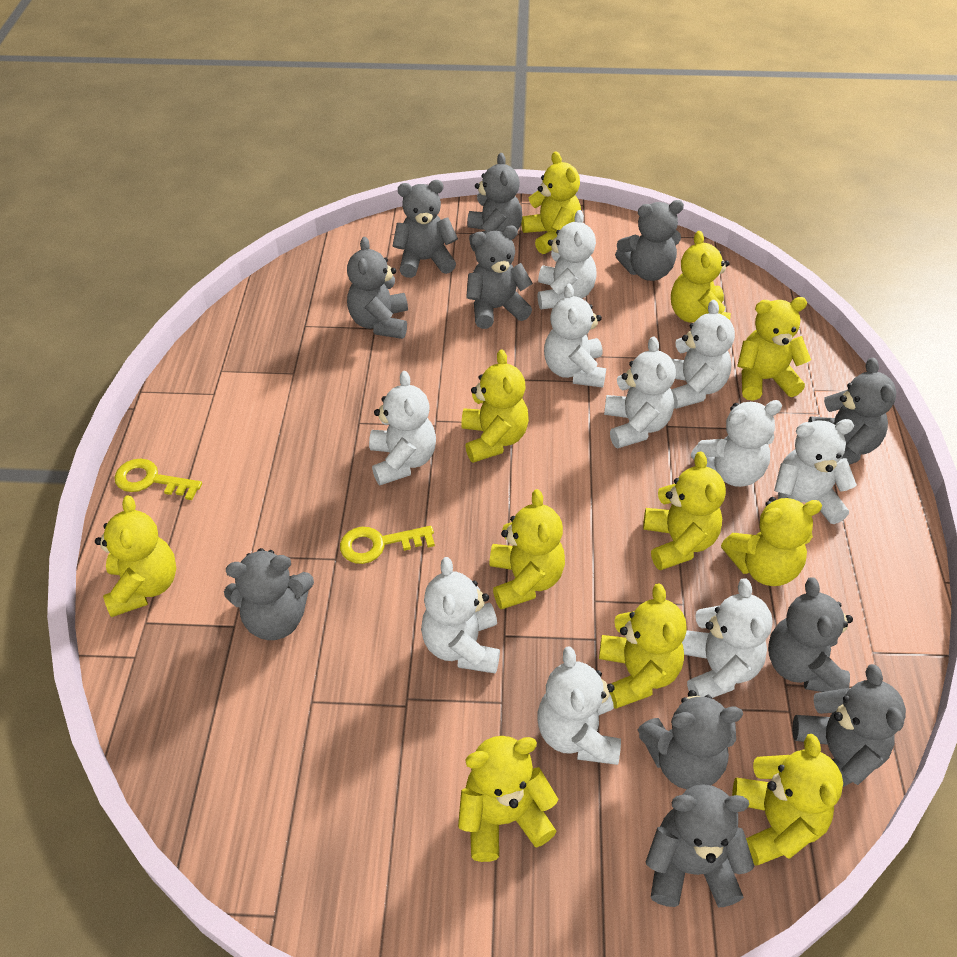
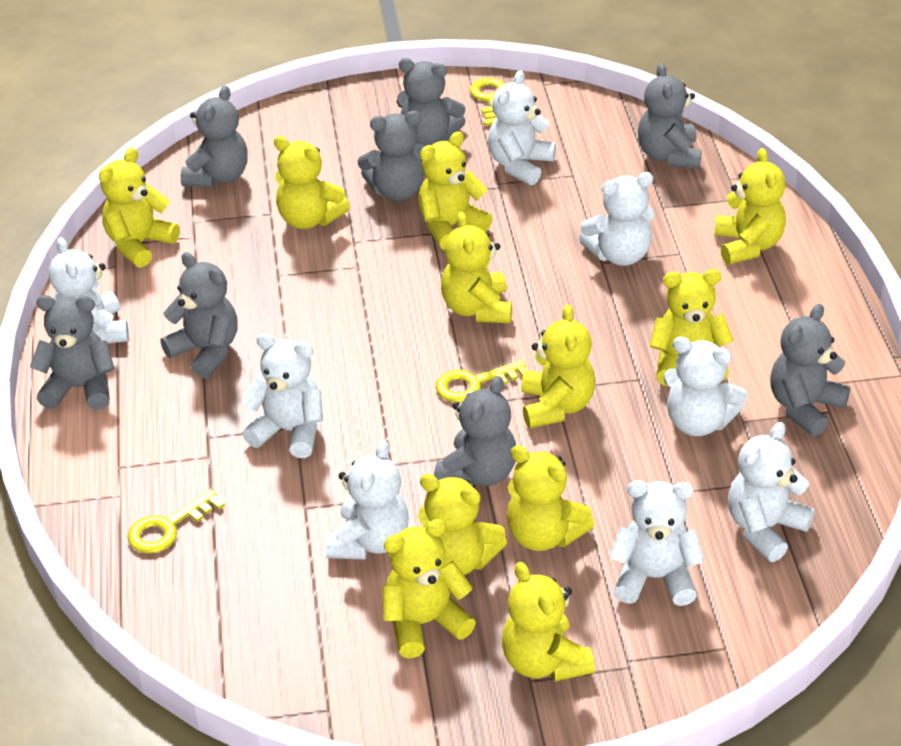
grey teddy bear: 11 -> 8
white teddy bear: 10 -> 8
yellow key: 2 -> 3

